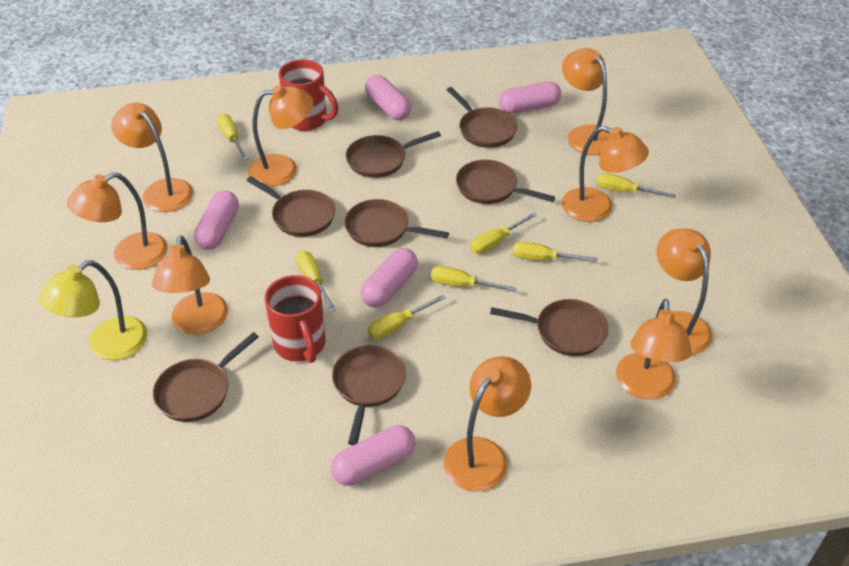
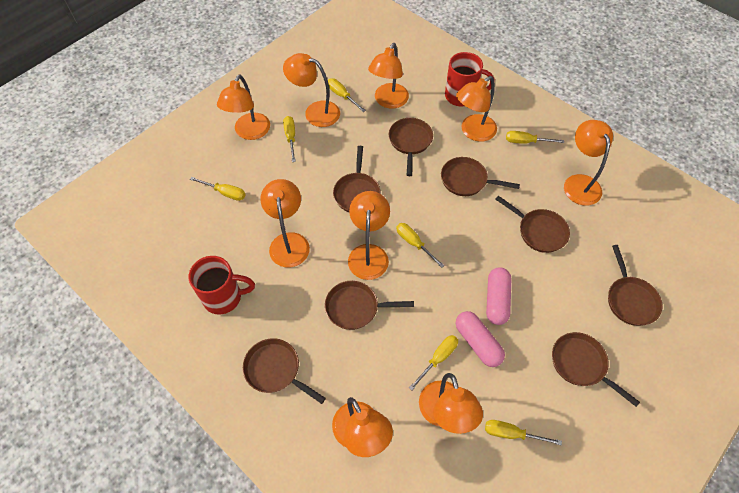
pink capsule: 5 -> 2
yellow lamp: 1 -> 0

